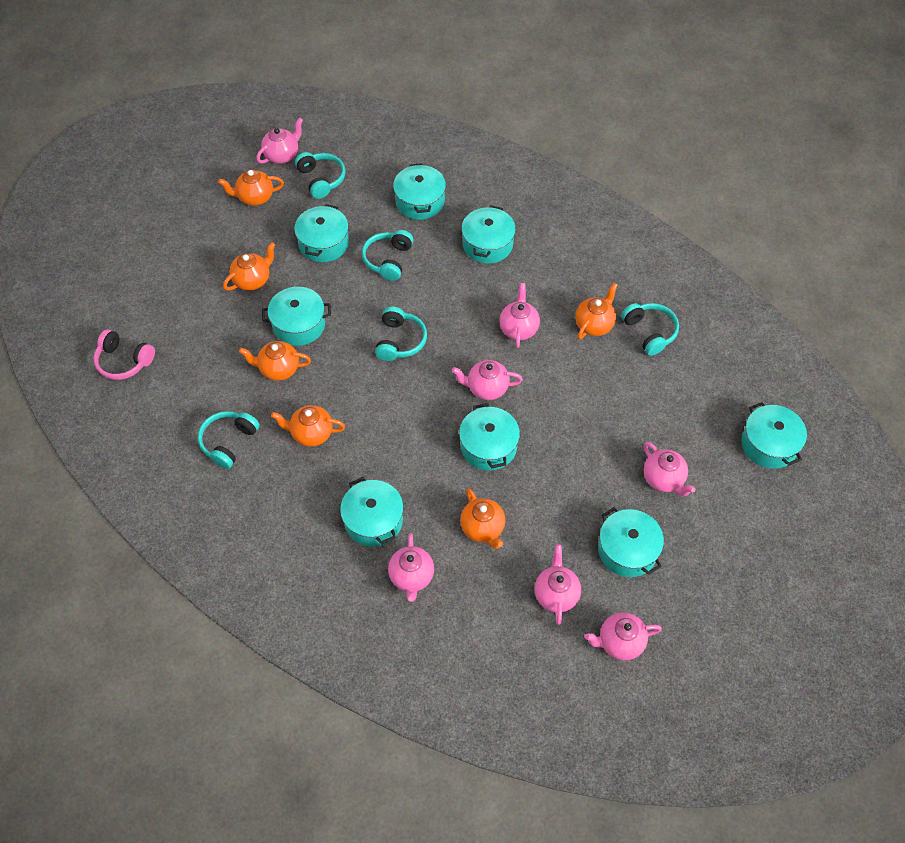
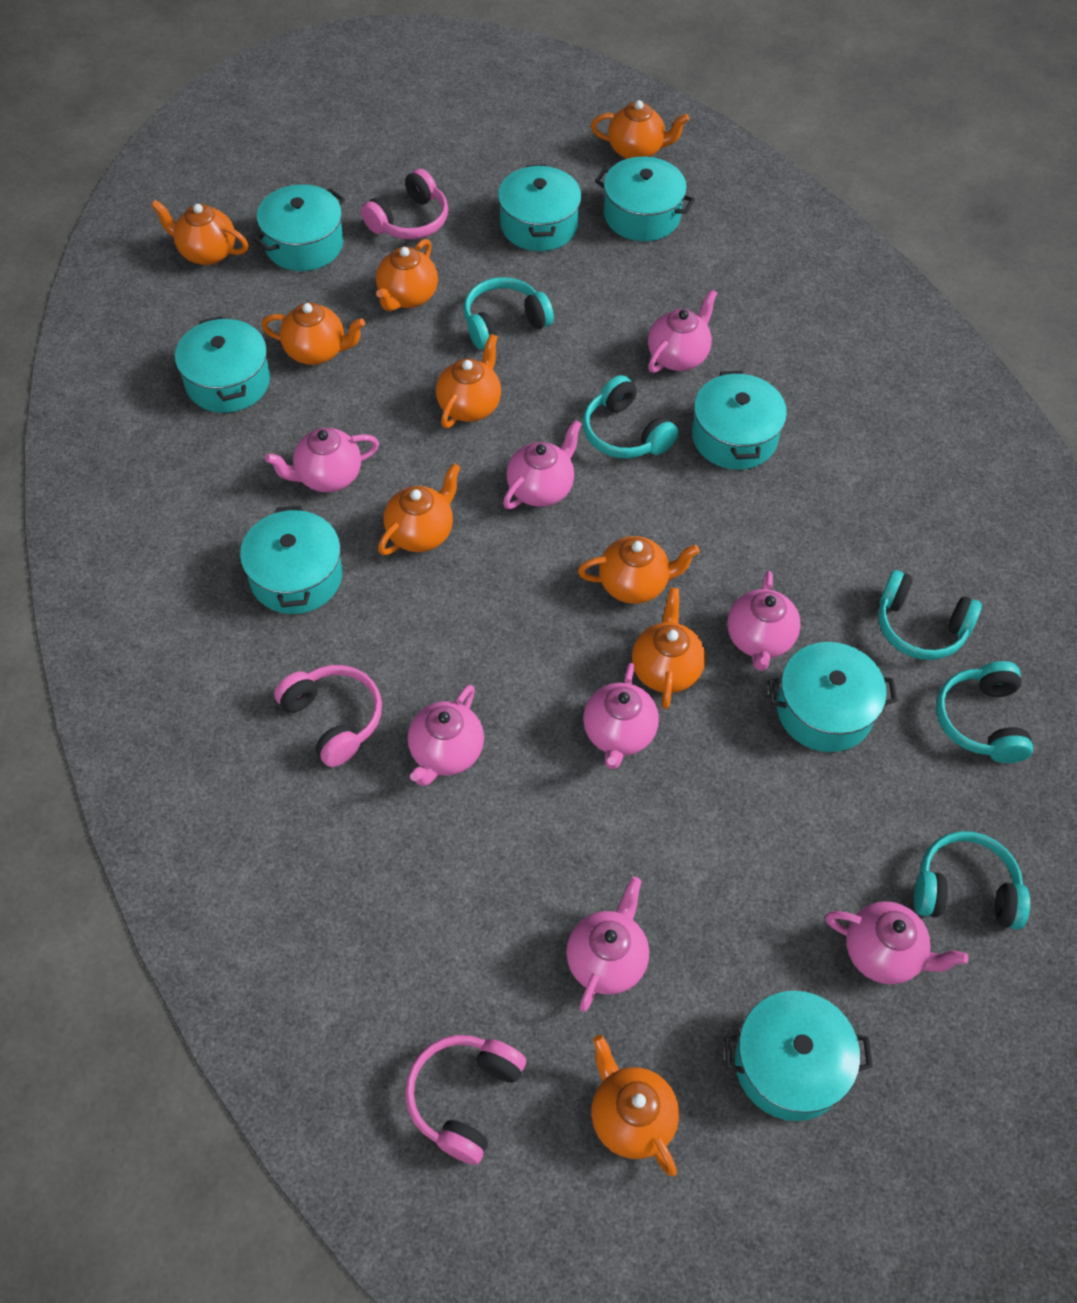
orange teapot: 6 -> 9
pink headphones: 1 -> 3
pink teapot: 7 -> 8

